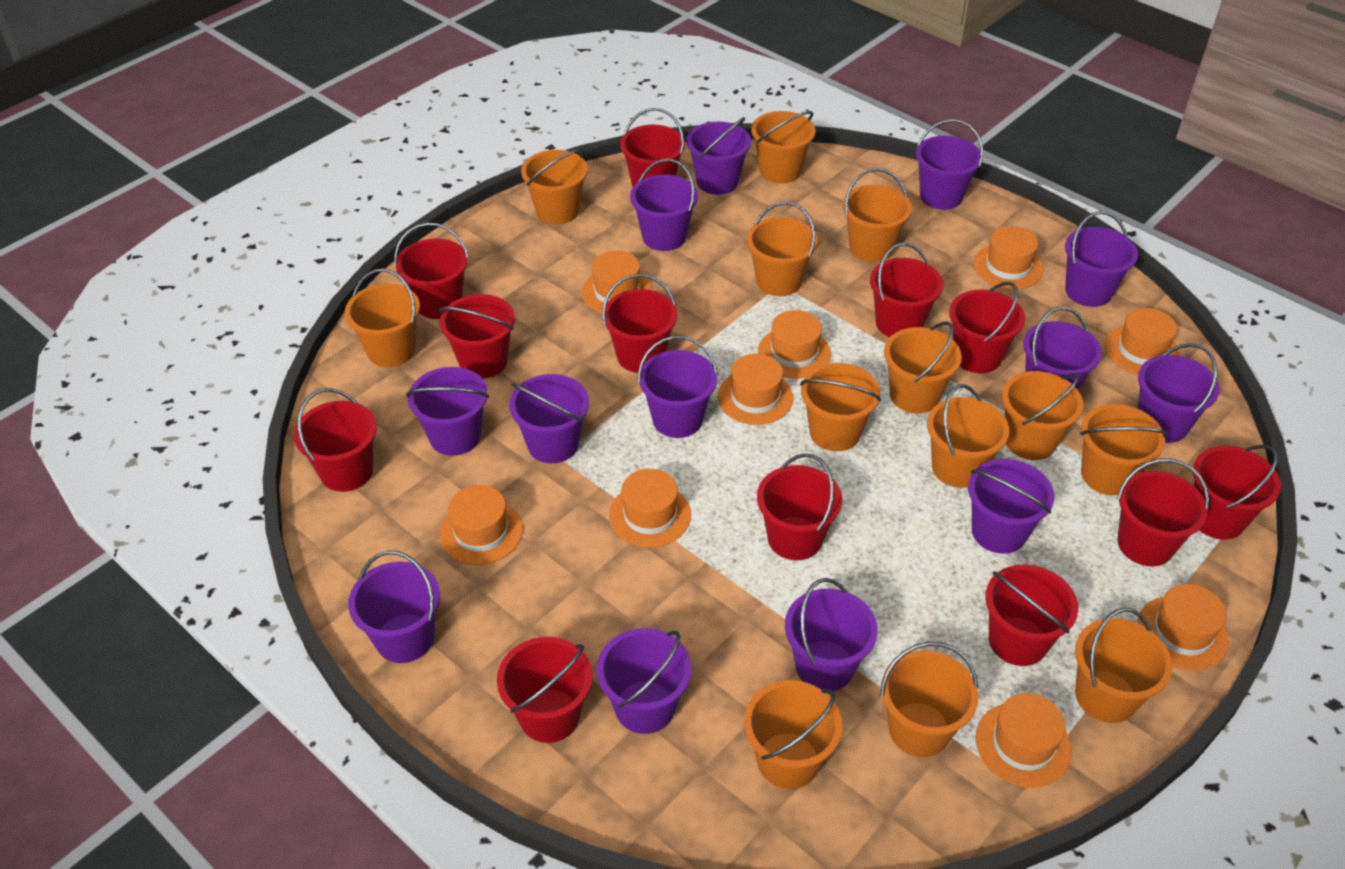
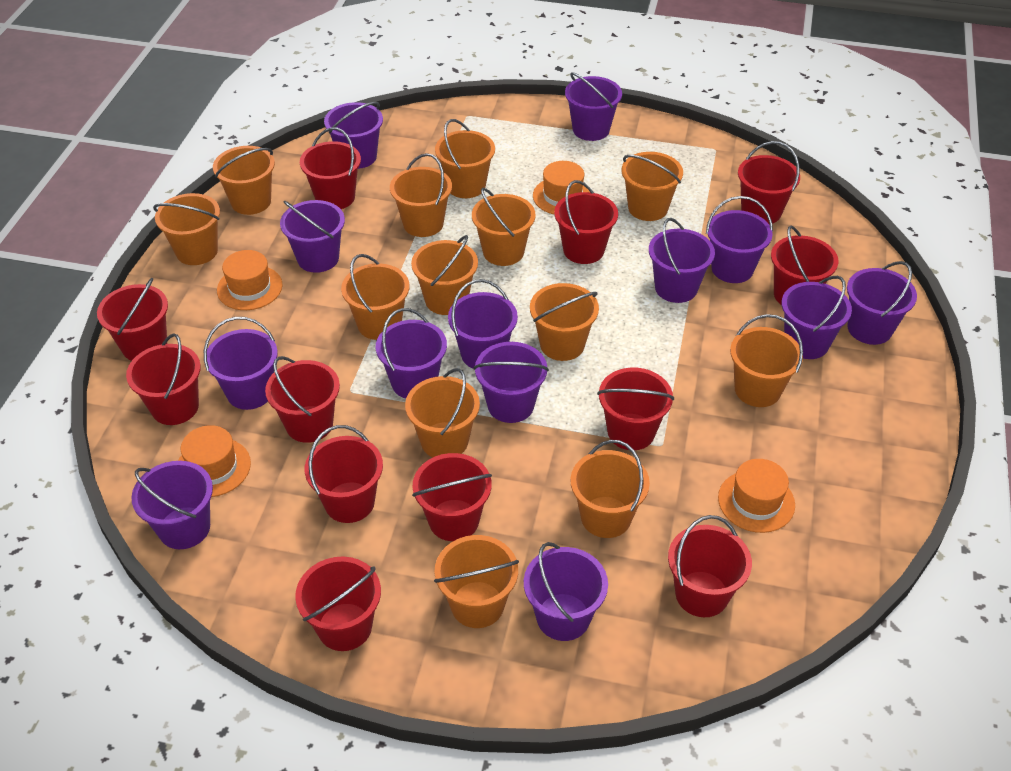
orange hat: 9 -> 4

